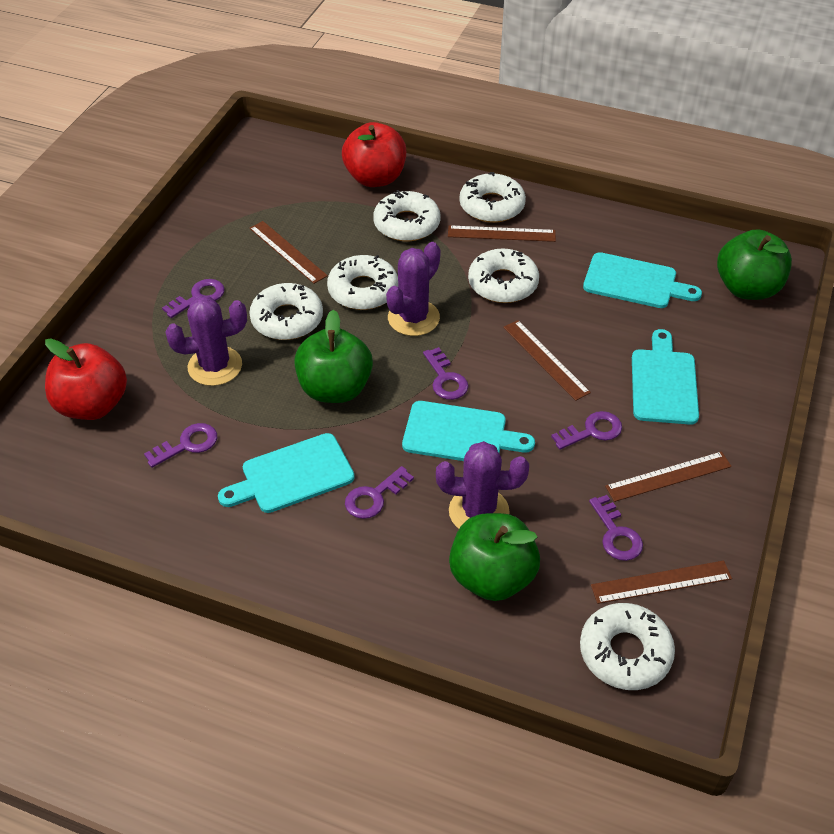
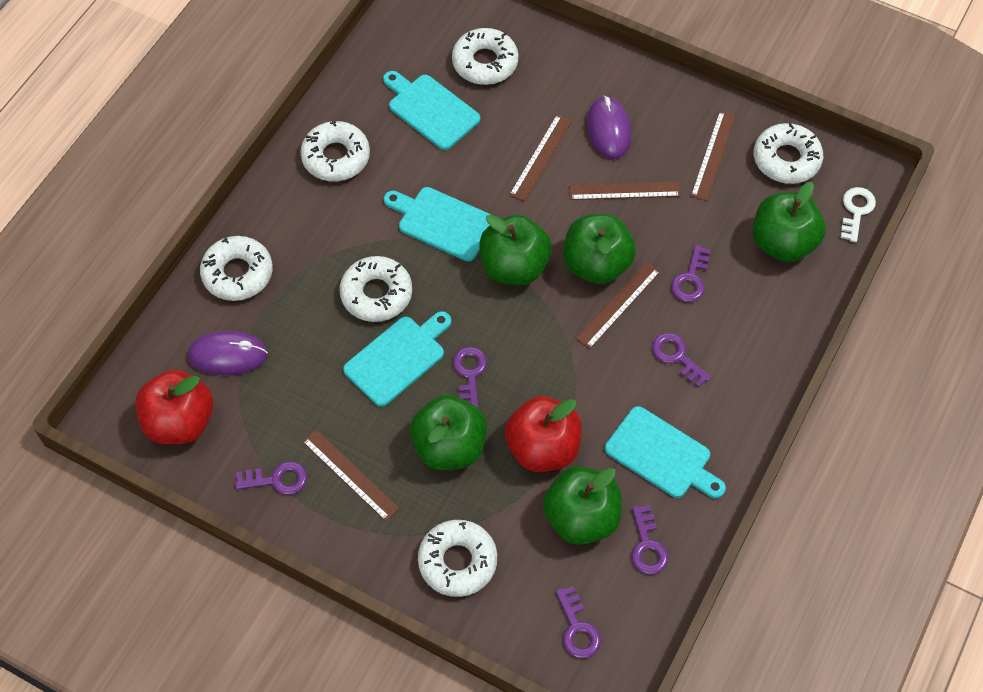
green apple: 3 -> 5
purple cactus: 3 -> 0
purple mouse: 0 -> 2
white key: 0 -> 1

